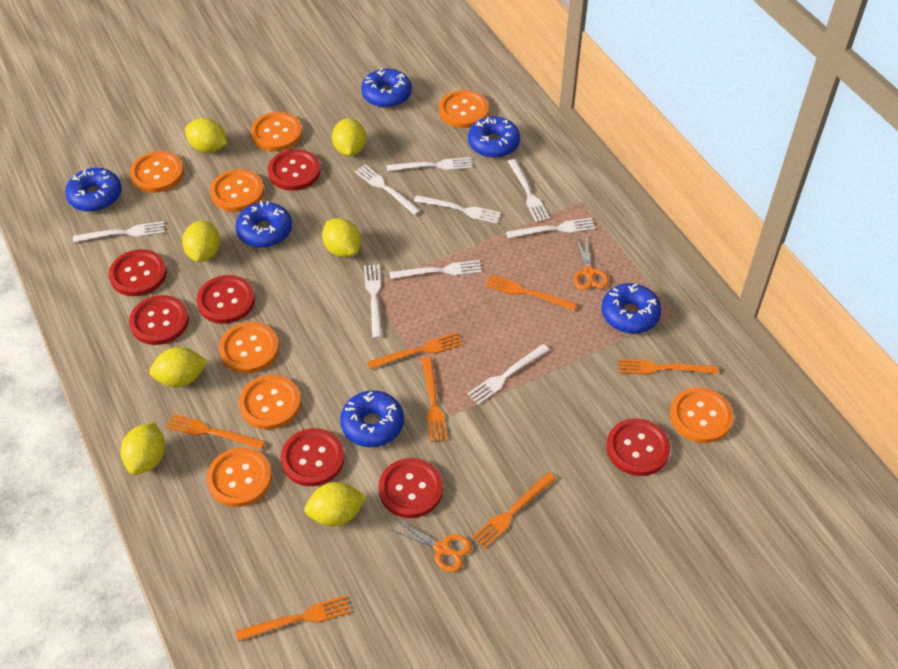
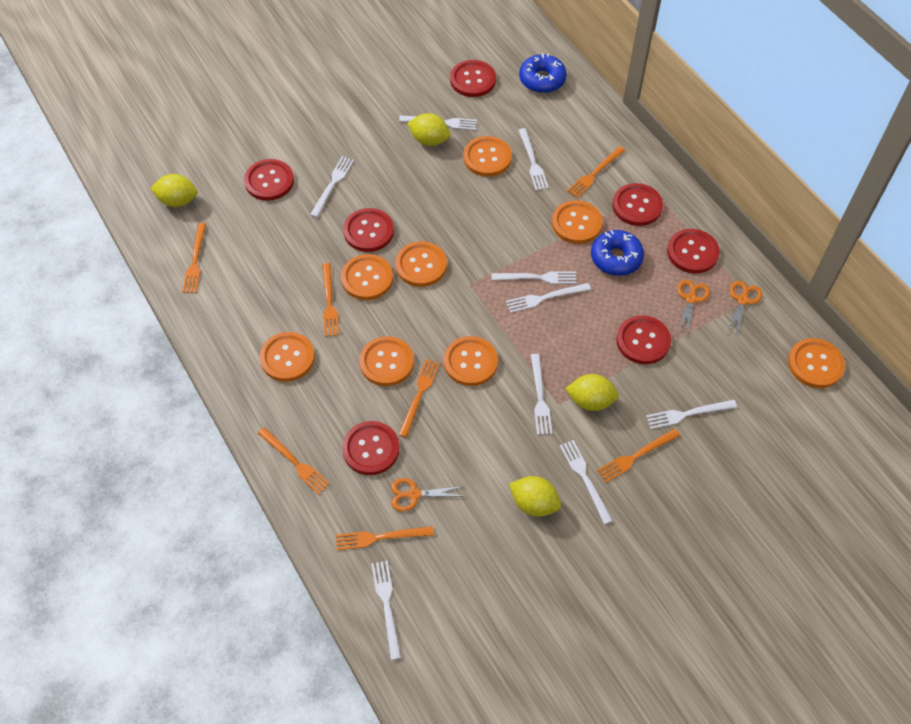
blue donut: 6 -> 2
orange scissors: 2 -> 3
yellow lemon: 7 -> 4

